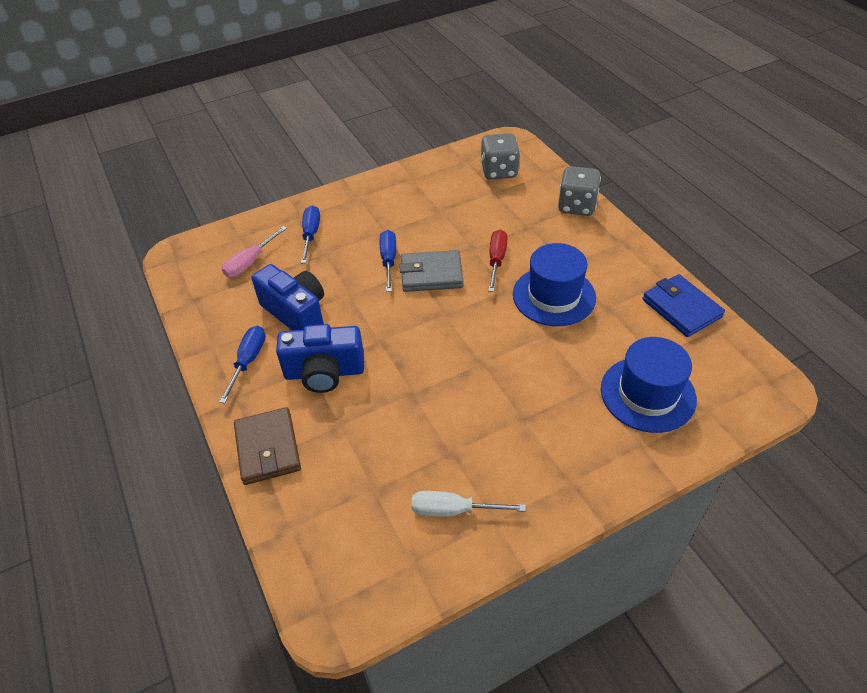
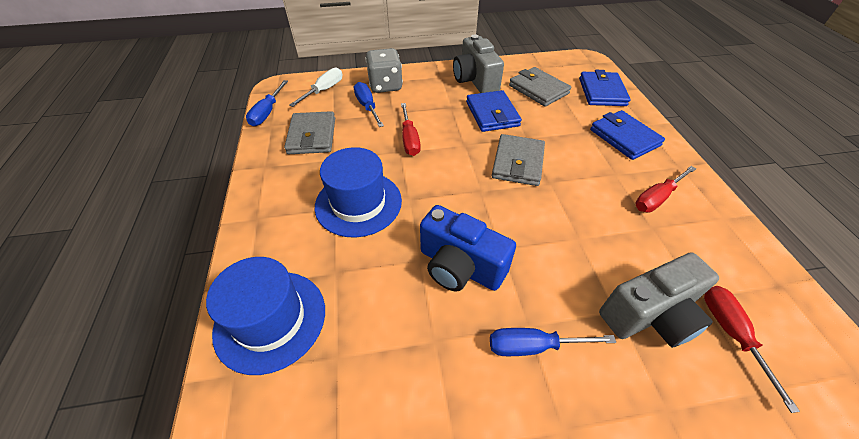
blue camera: 2 -> 1
blue wallet: 1 -> 3
brown wallet: 1 -> 0
grey camera: 0 -> 2
grey dice: 2 -> 1
grey wallet: 1 -> 3
pink screwdriver: 1 -> 0
red screwdriver: 1 -> 3

